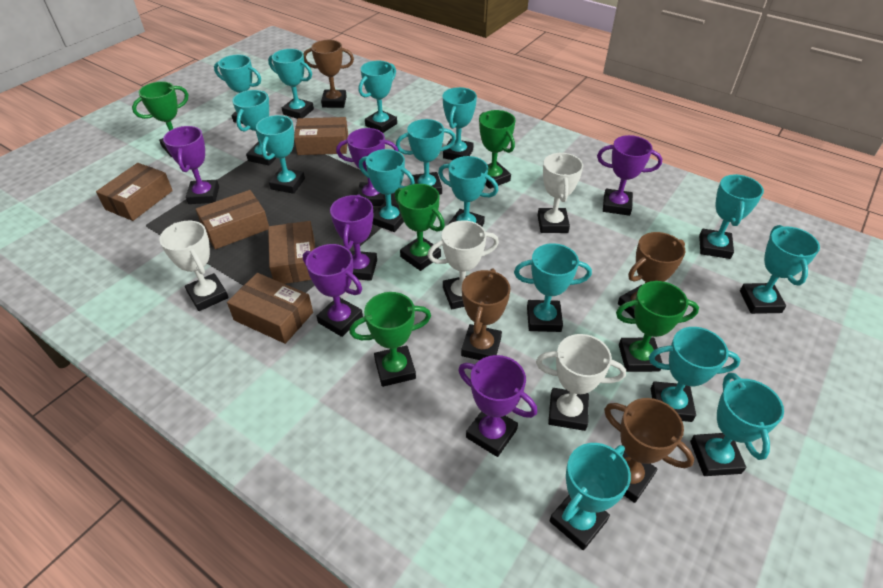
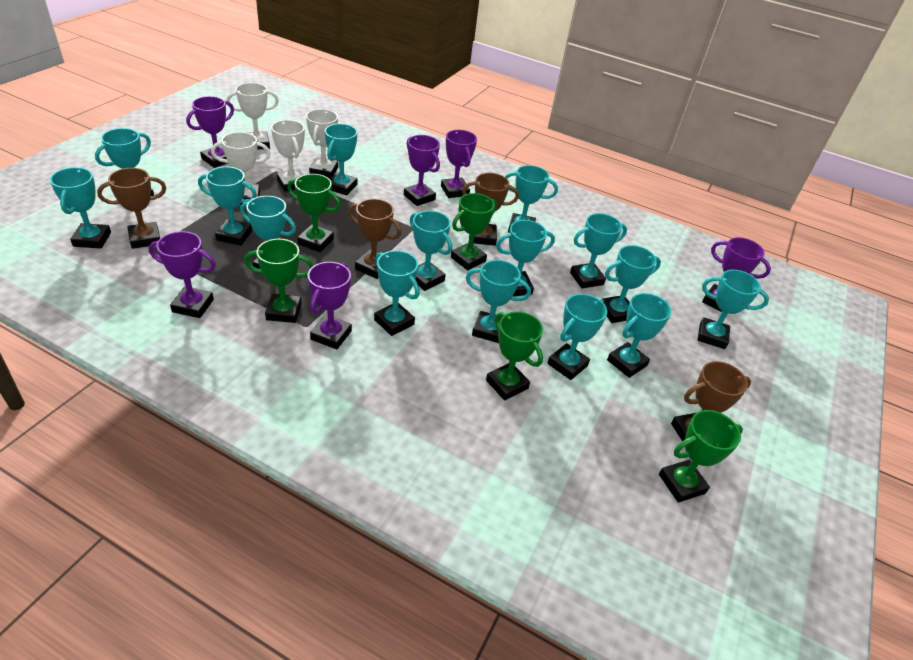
brown box: 5 -> 0

